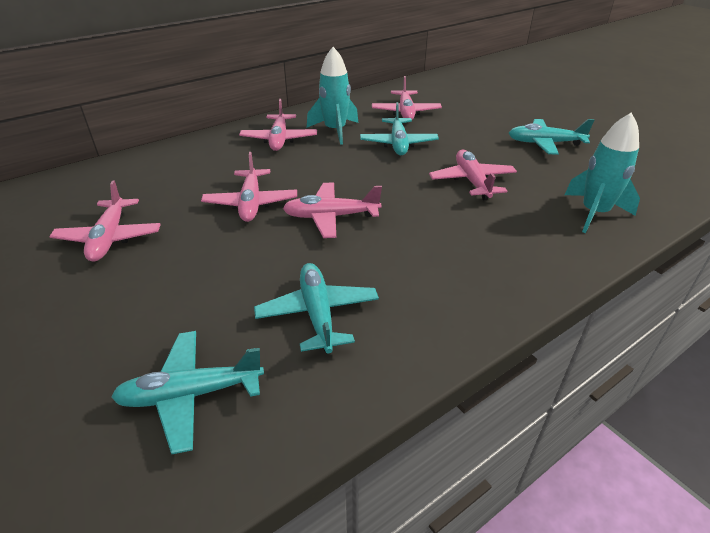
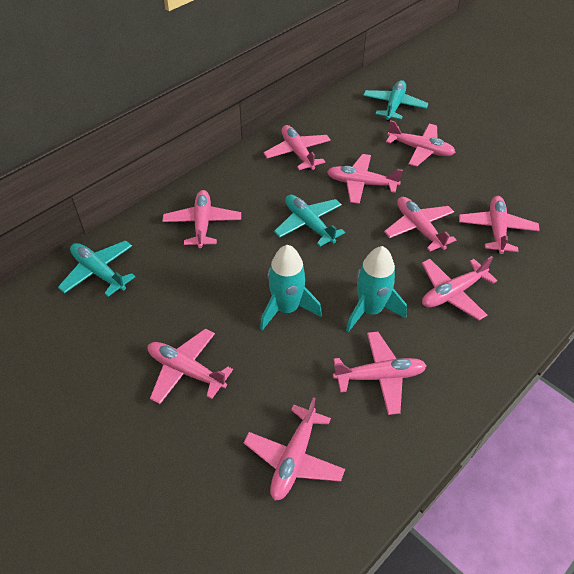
pink plane: 6 -> 10
turquoise plane: 4 -> 3

